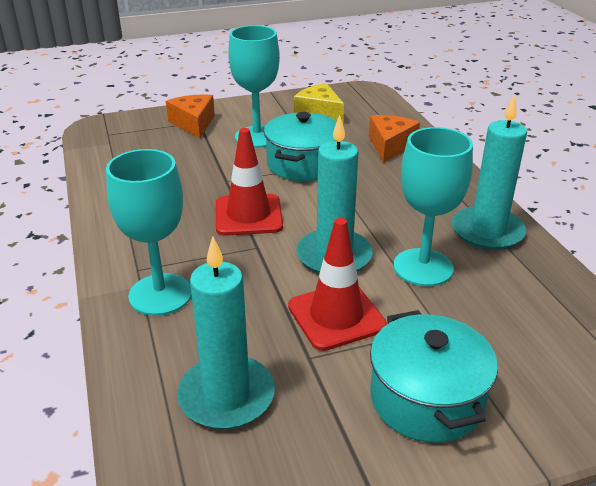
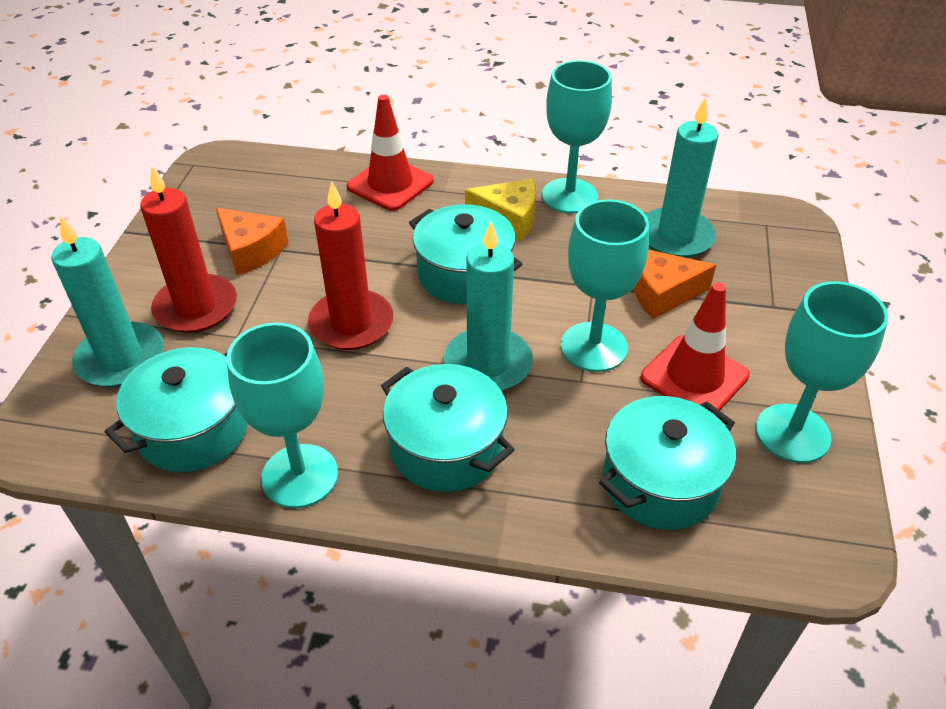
red candle: 0 -> 2
turquoise goblet: 3 -> 4
turquoise pot: 2 -> 4

